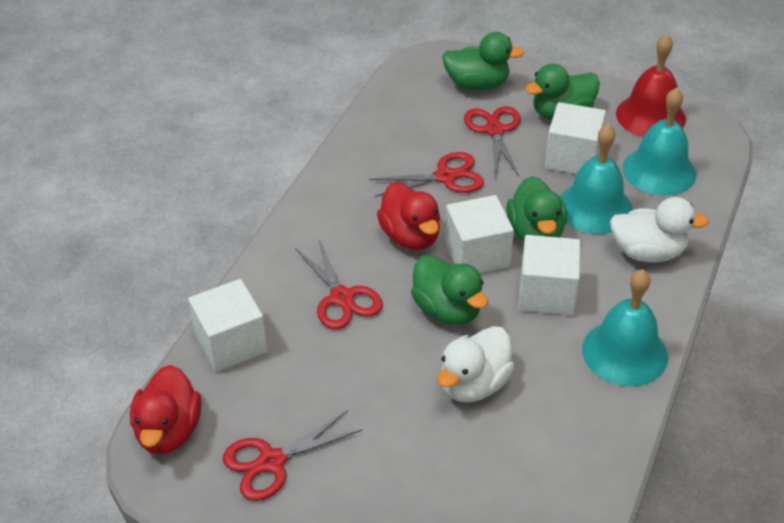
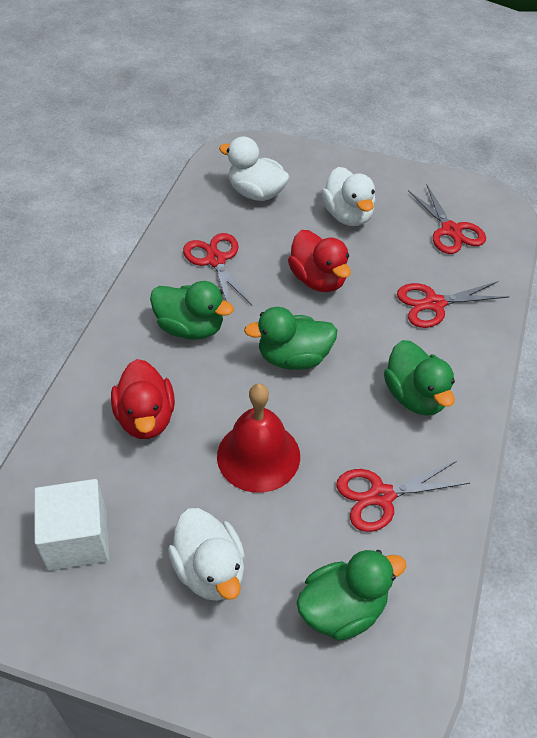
turquoise bell: 3 -> 0
white cube: 4 -> 1
white duck: 2 -> 3

